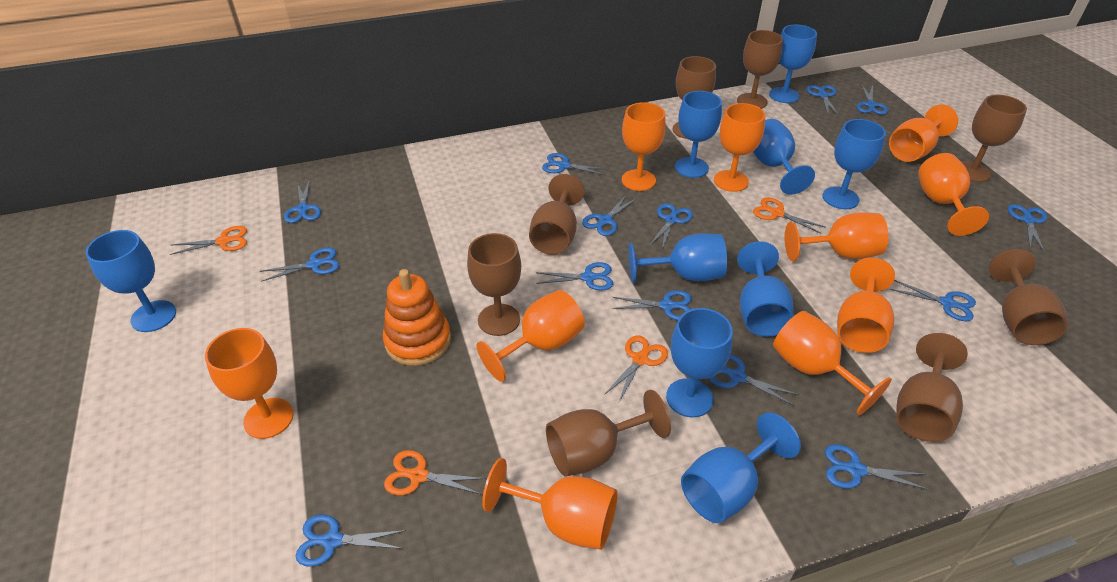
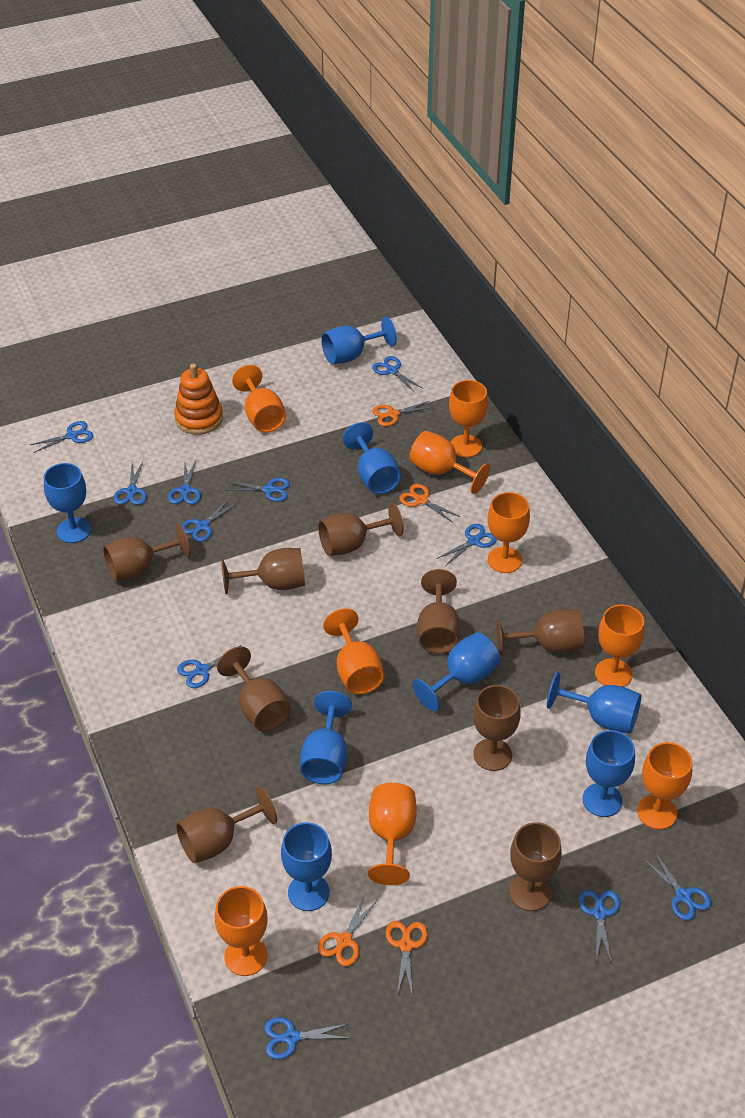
blue goblet: 9 -> 8
blue scissors: 14 -> 11
brown goblet: 8 -> 9
orange goblet: 10 -> 9

